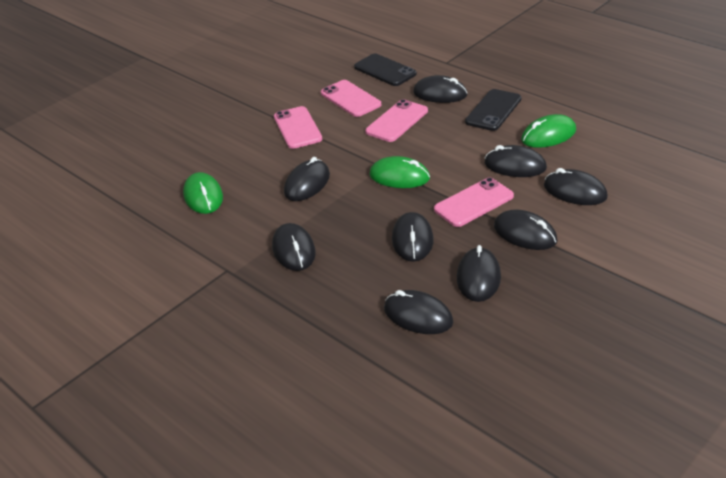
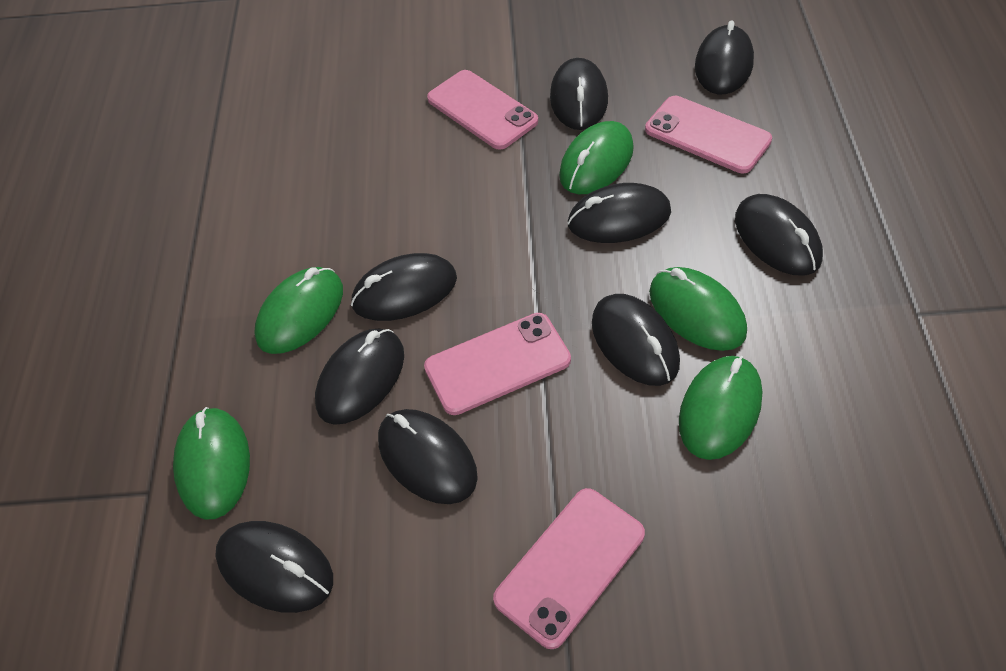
black phone: 2 -> 0
green mouse: 3 -> 5

